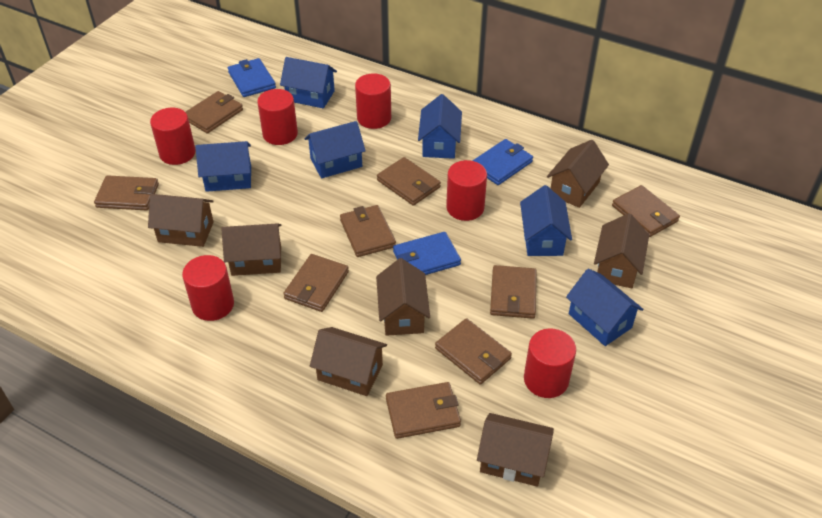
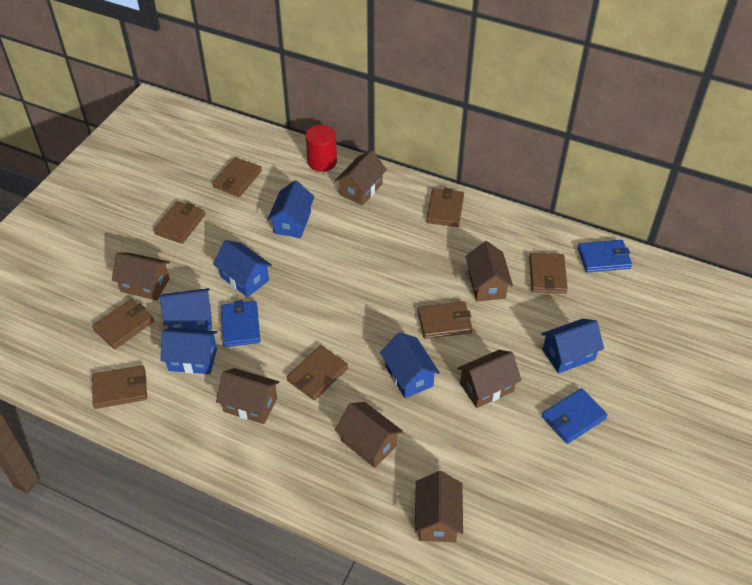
brown wallet: 9 -> 8
red cylinder: 6 -> 1

